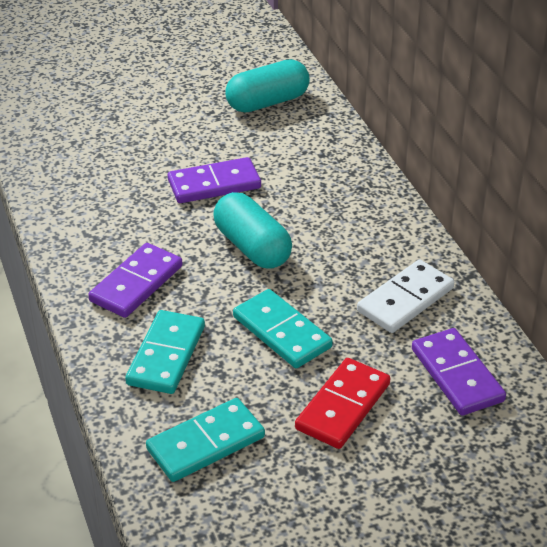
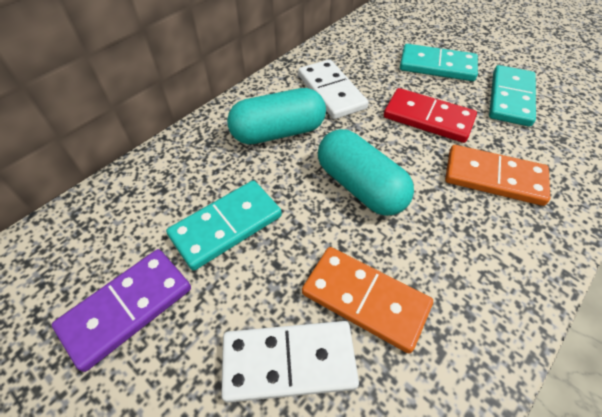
orange domino: 0 -> 2
purple domino: 3 -> 1
white domino: 1 -> 2

